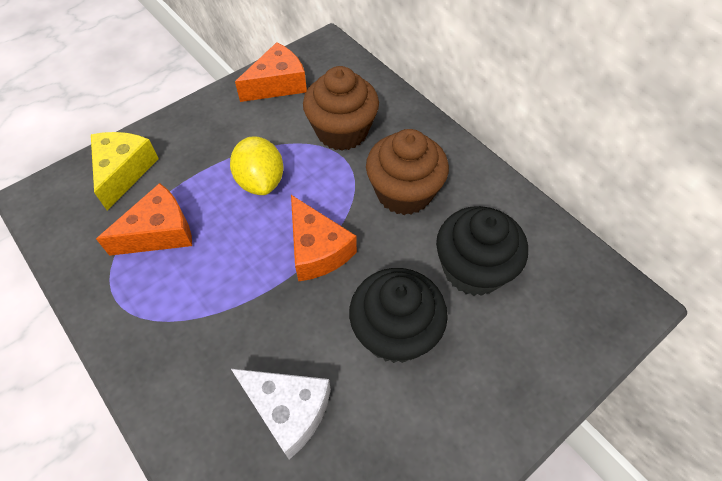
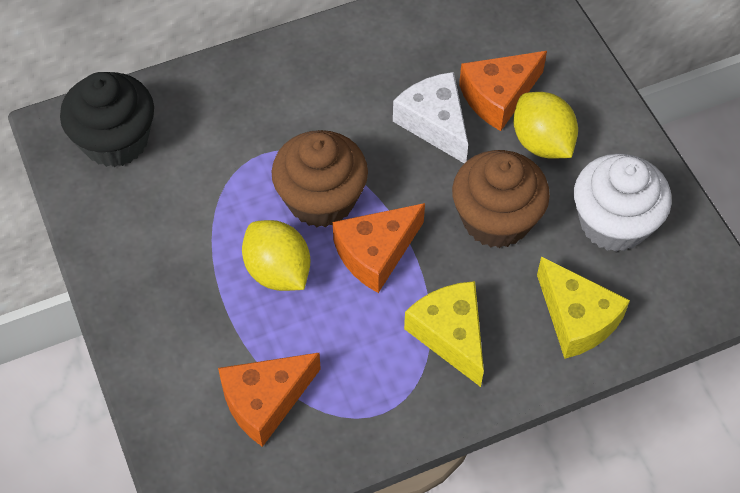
black cupcake: 2 -> 1
white cupcake: 0 -> 1
yellow cheese: 1 -> 2
yellow lemon: 1 -> 2

